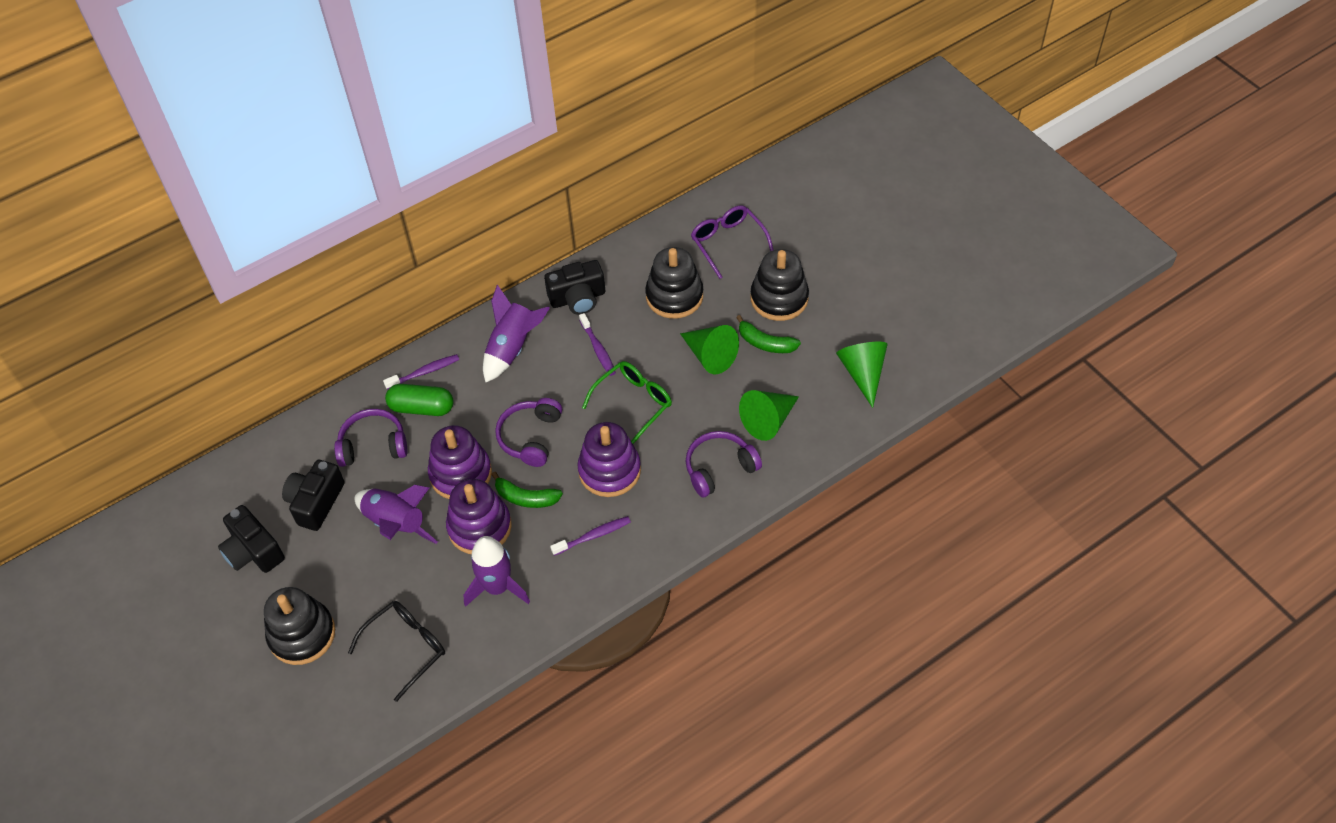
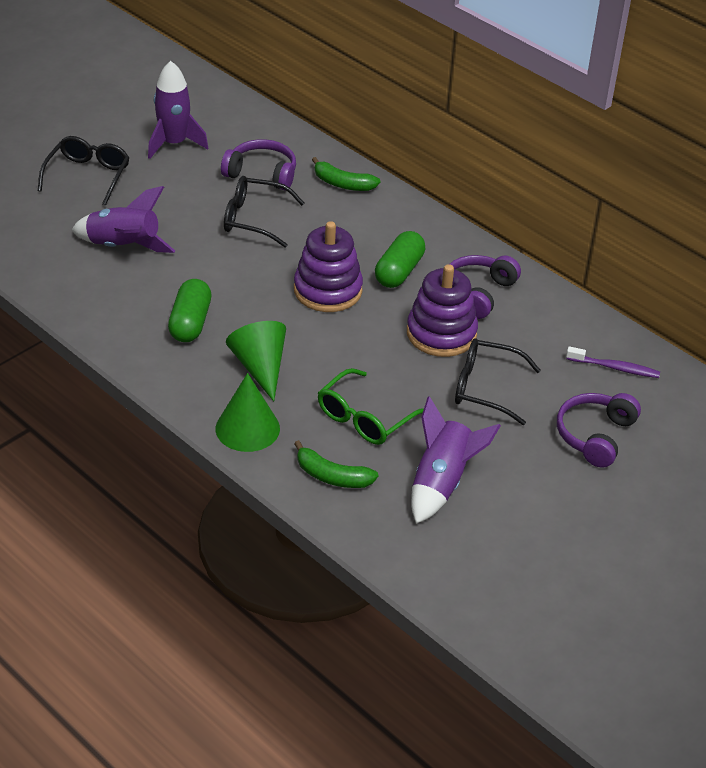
black camera: 3 -> 0
black glasses: 1 -> 3
black stacking toy: 3 -> 0
green capsule: 1 -> 2
green cone: 3 -> 2
purple glasses: 1 -> 0
purple stacking toy: 3 -> 2
purple toothbrush: 3 -> 1

